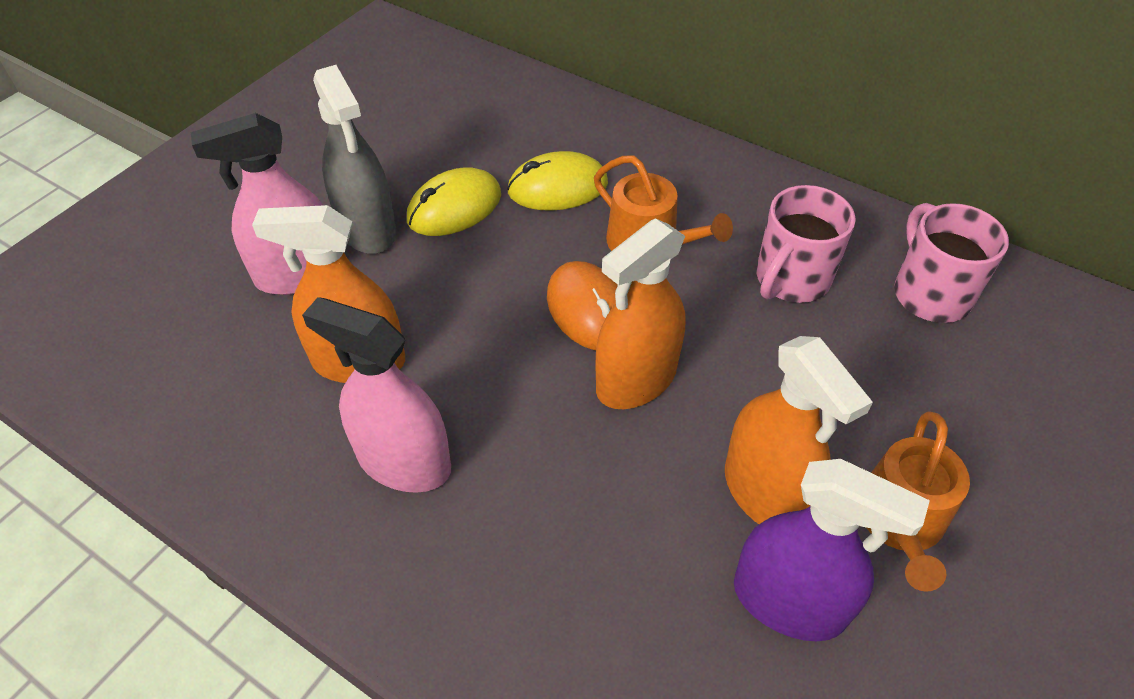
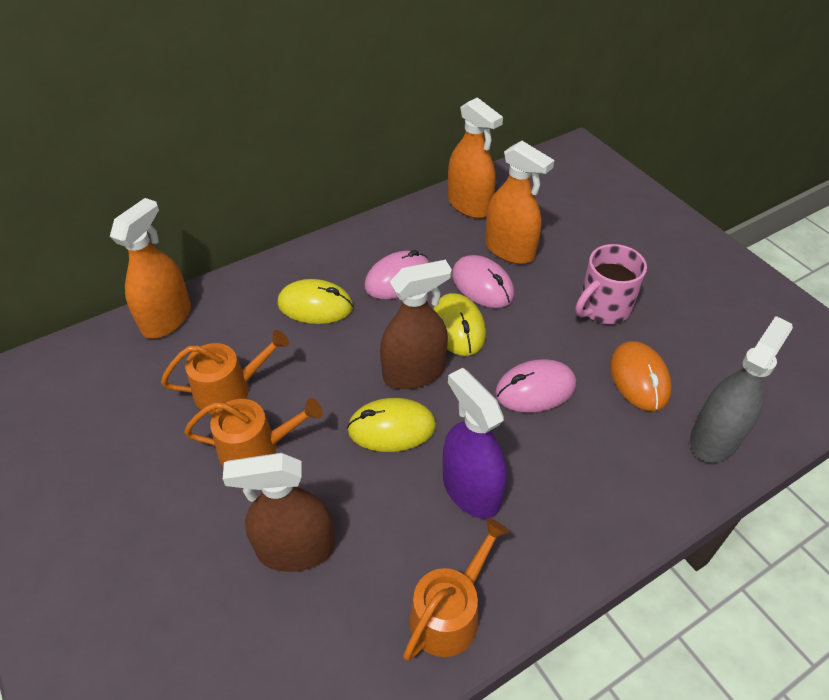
brown spray bottle: 0 -> 2
orange watering can: 2 -> 3
pink mouse: 0 -> 3
pink mug: 2 -> 1
pink spray bottle: 2 -> 0
yellow mouse: 2 -> 3

